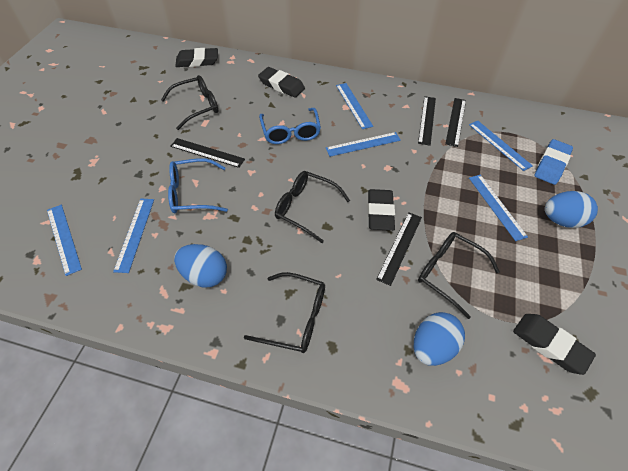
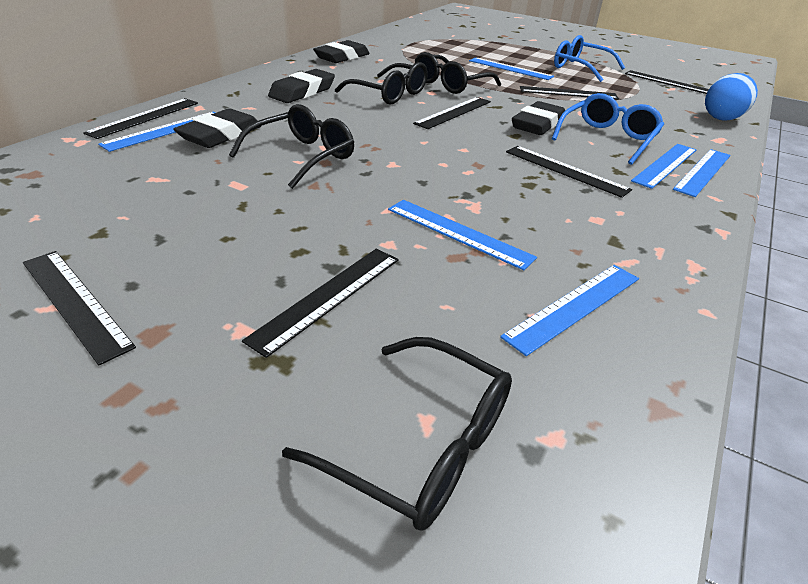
black ruler: 4 -> 7
blue egg: 3 -> 1
blue eraser: 1 -> 0

